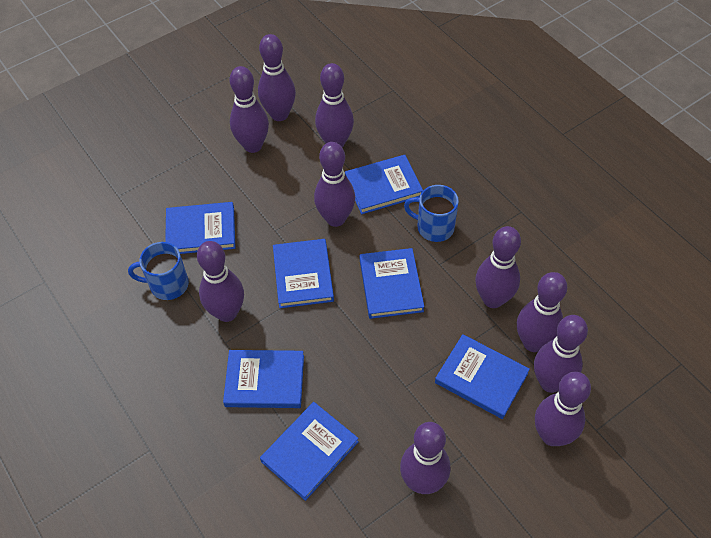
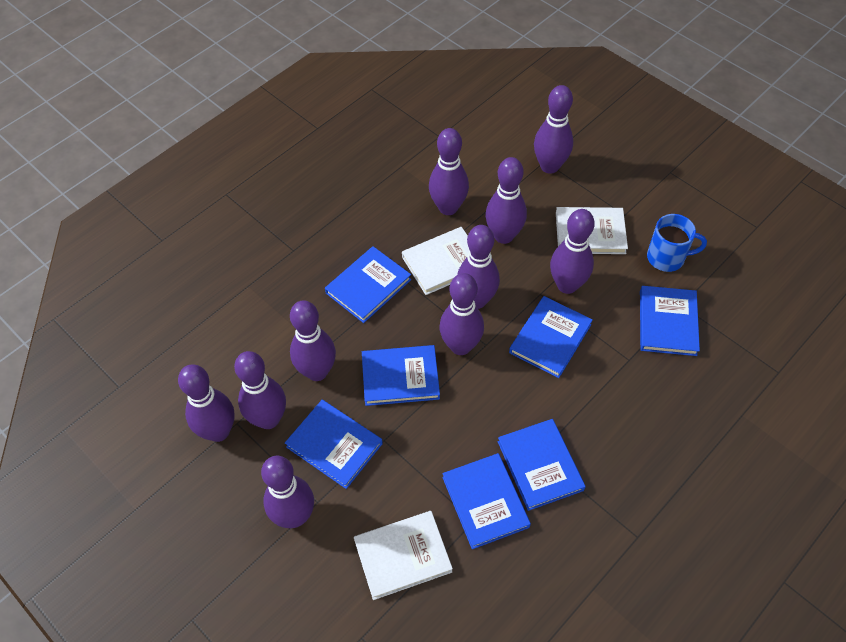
blue mug: 2 -> 1
white book: 0 -> 3

